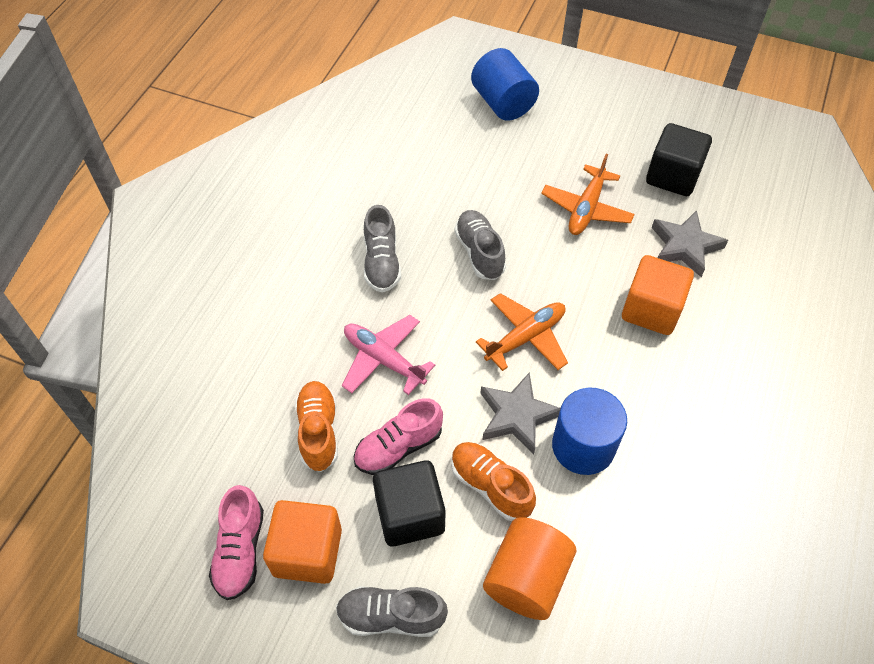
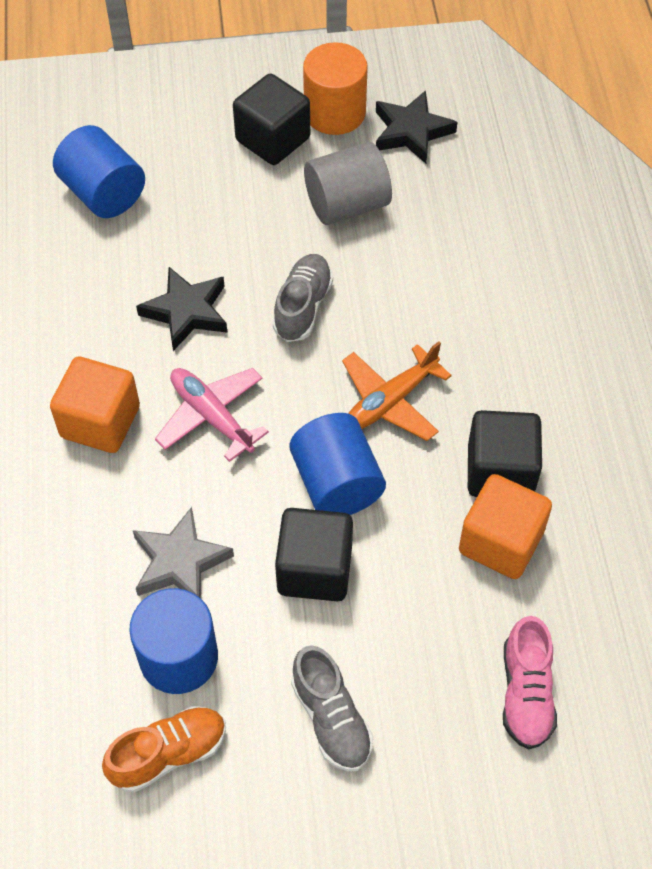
black cube: 2 -> 3
black star: 0 -> 2
blue cylinder: 2 -> 3
grey cylinder: 0 -> 1
grey shoe: 3 -> 2
grey star: 2 -> 1
orange plane: 2 -> 1
orange shoe: 2 -> 1
pink shoe: 2 -> 1

